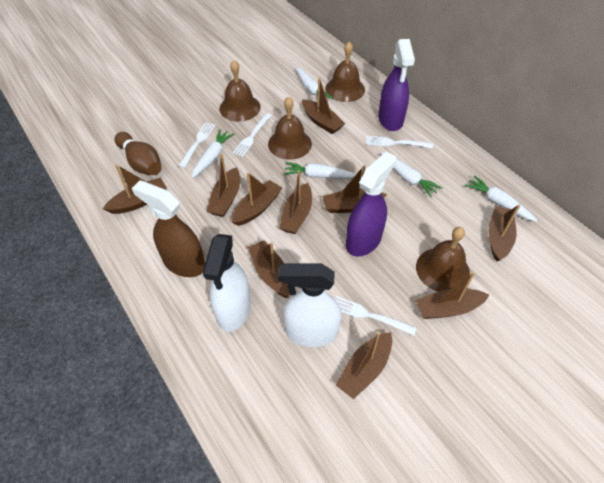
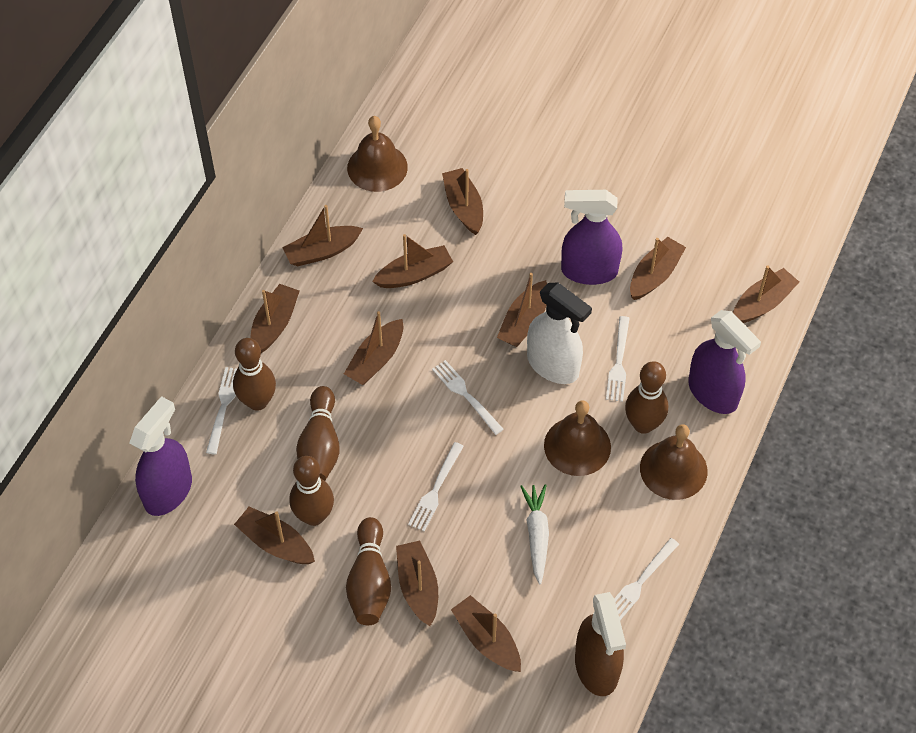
brown bell: 4 -> 3
brown boat: 10 -> 11
brown bowling pin: 1 -> 5
purple spray bottle: 2 -> 3
white carrot: 5 -> 1
white fork: 4 -> 5
white spray bottle: 2 -> 1

